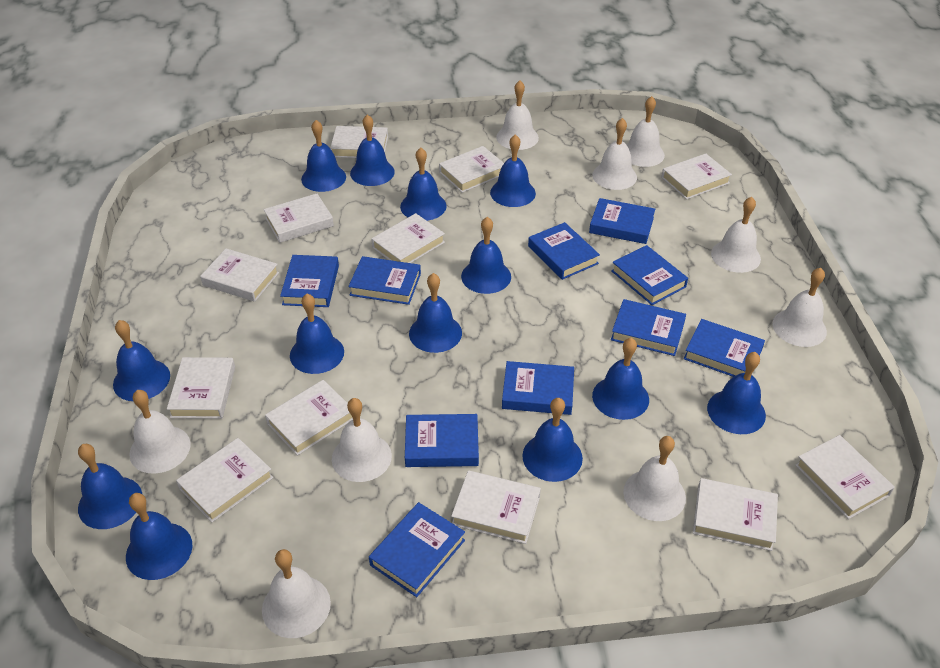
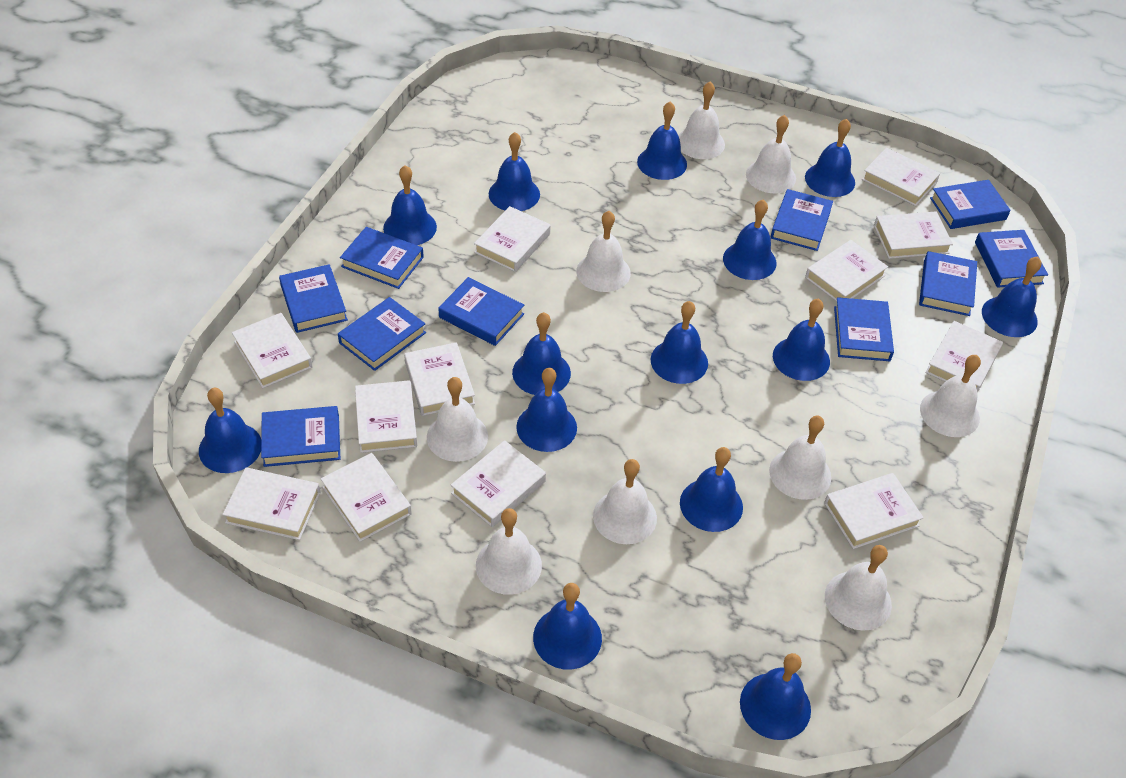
blue bell: 13 -> 14

